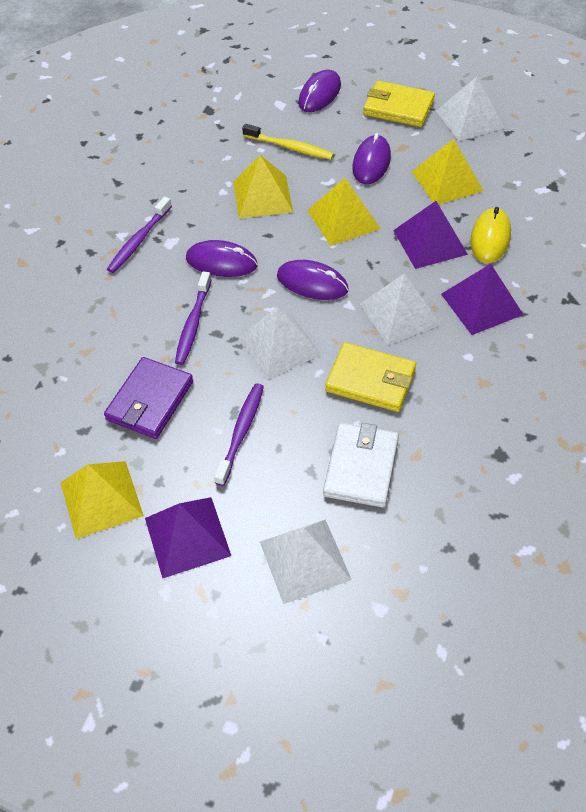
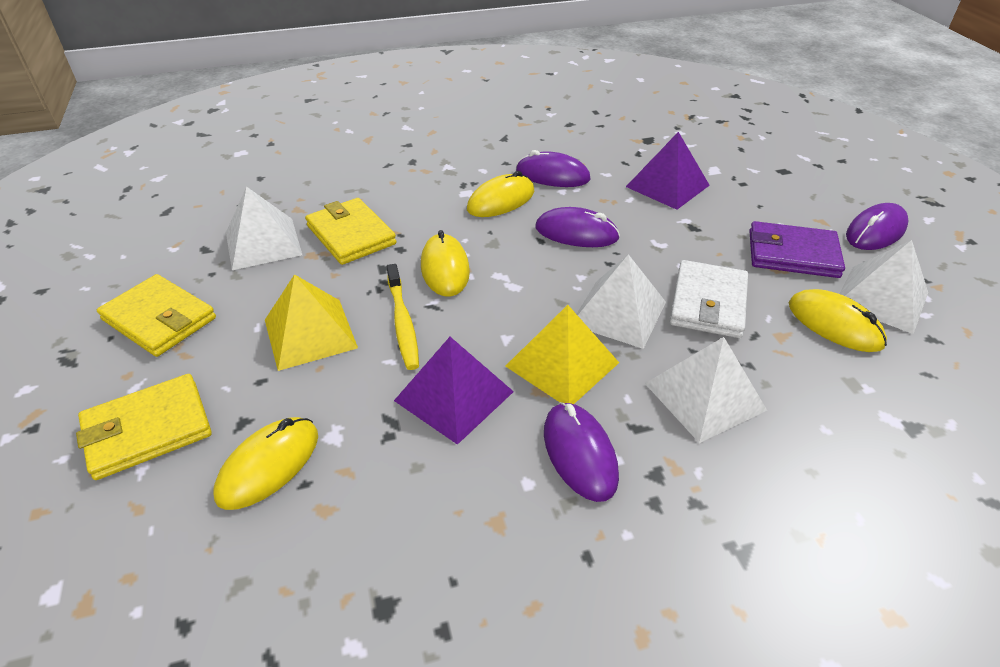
purple pyramid: 3 -> 2
purple toothbrush: 3 -> 0
yellow mouse: 1 -> 4
yellow pyramid: 4 -> 2
yellow wallet: 2 -> 3

